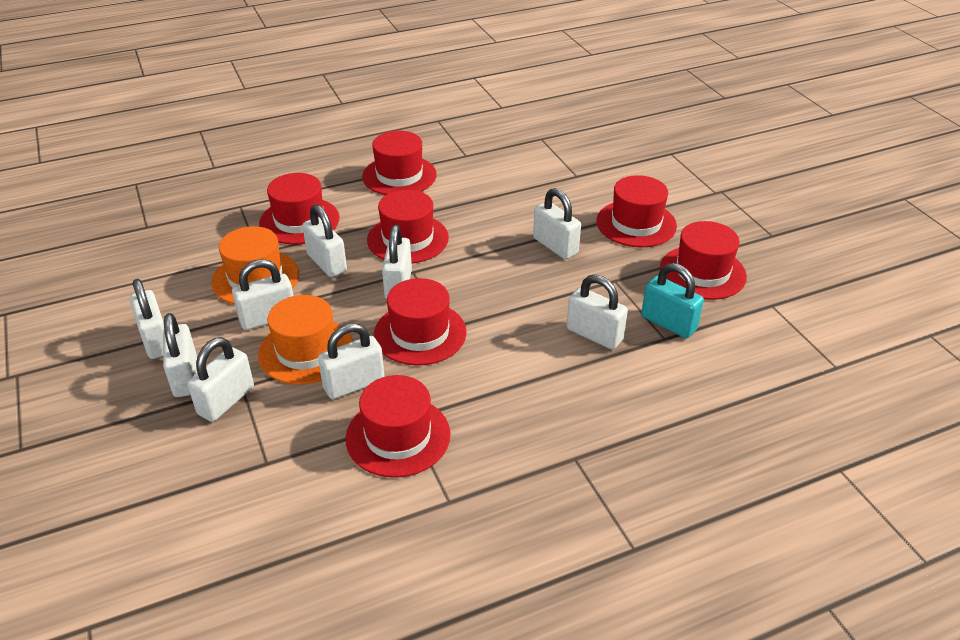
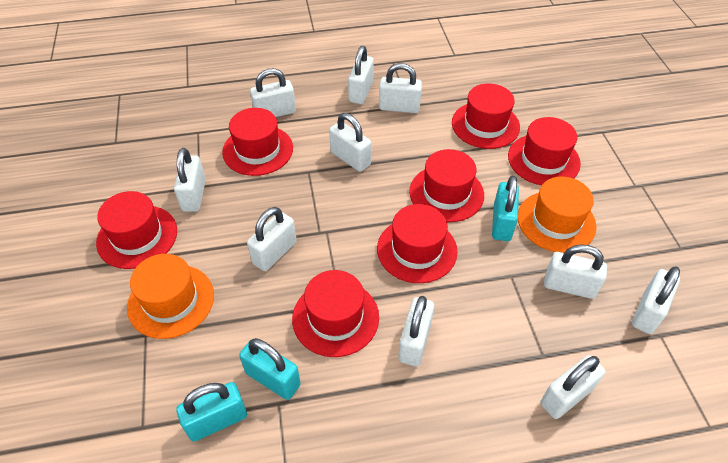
turquoise padlock: 1 -> 3
white padlock: 9 -> 10

